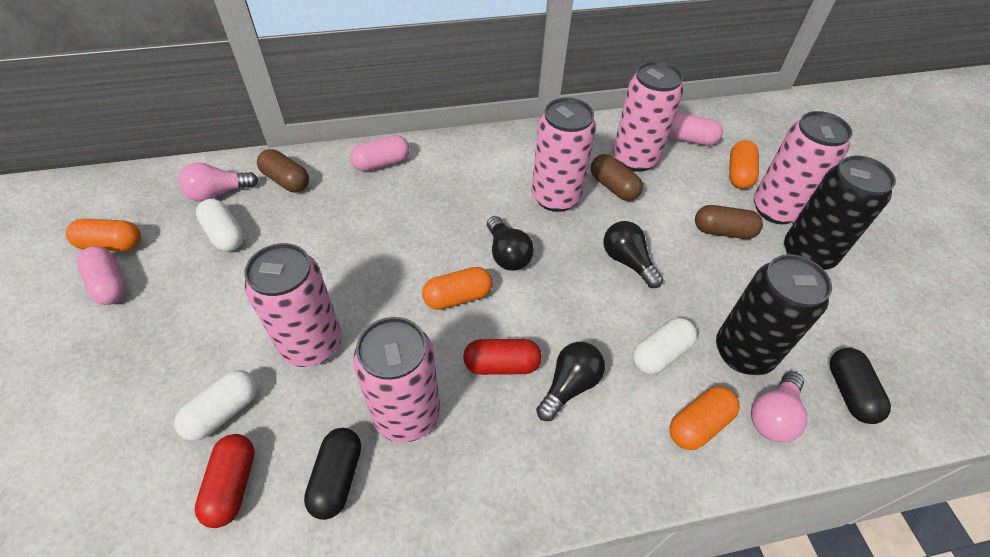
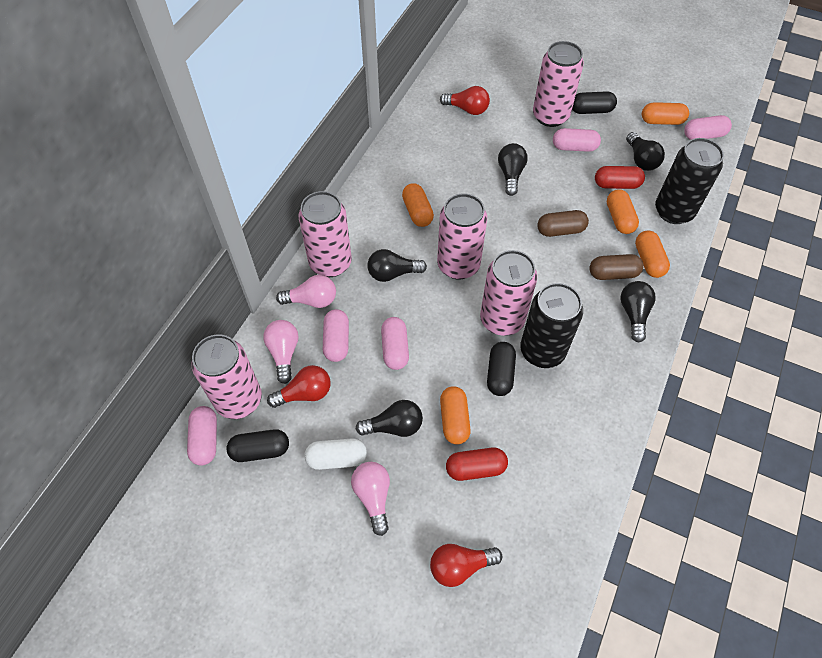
black capsule: 2 -> 3
black light bulb: 3 -> 5
brown capsule: 3 -> 2
orange capsule: 4 -> 5
pink capsule: 3 -> 5
pink light bulb: 2 -> 3
red light bulb: 0 -> 3
white capsule: 3 -> 1

